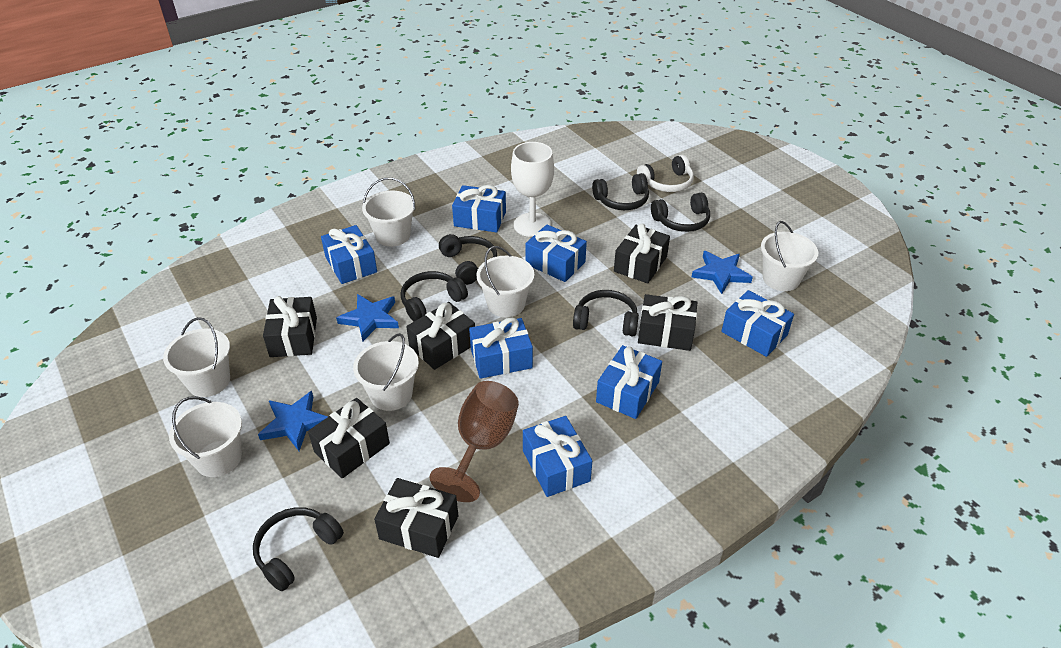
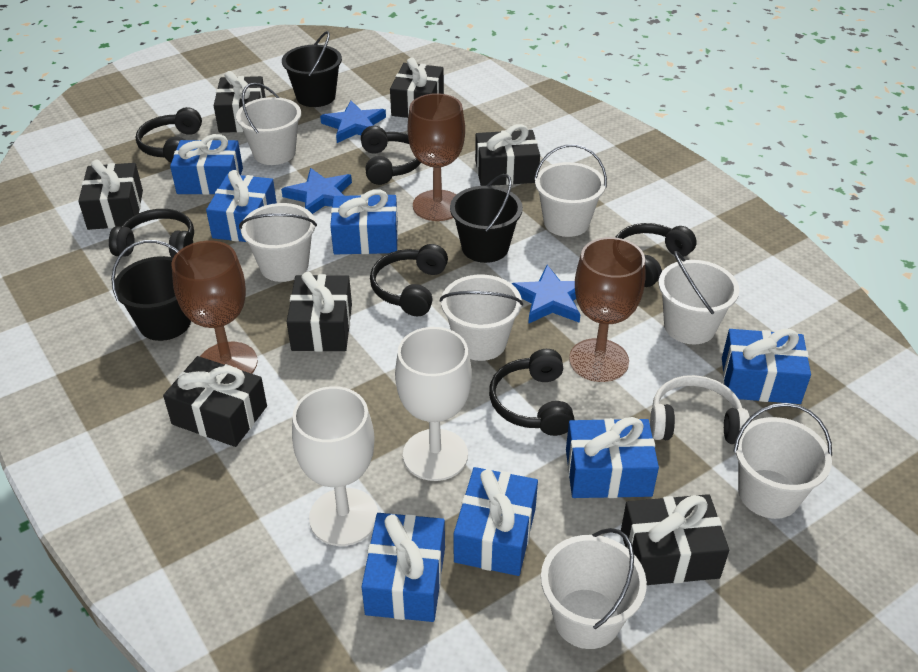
black bucket: 0 -> 3
black gift: 6 -> 7
brown goblet: 1 -> 3
white bucket: 6 -> 7
white goblet: 1 -> 2

